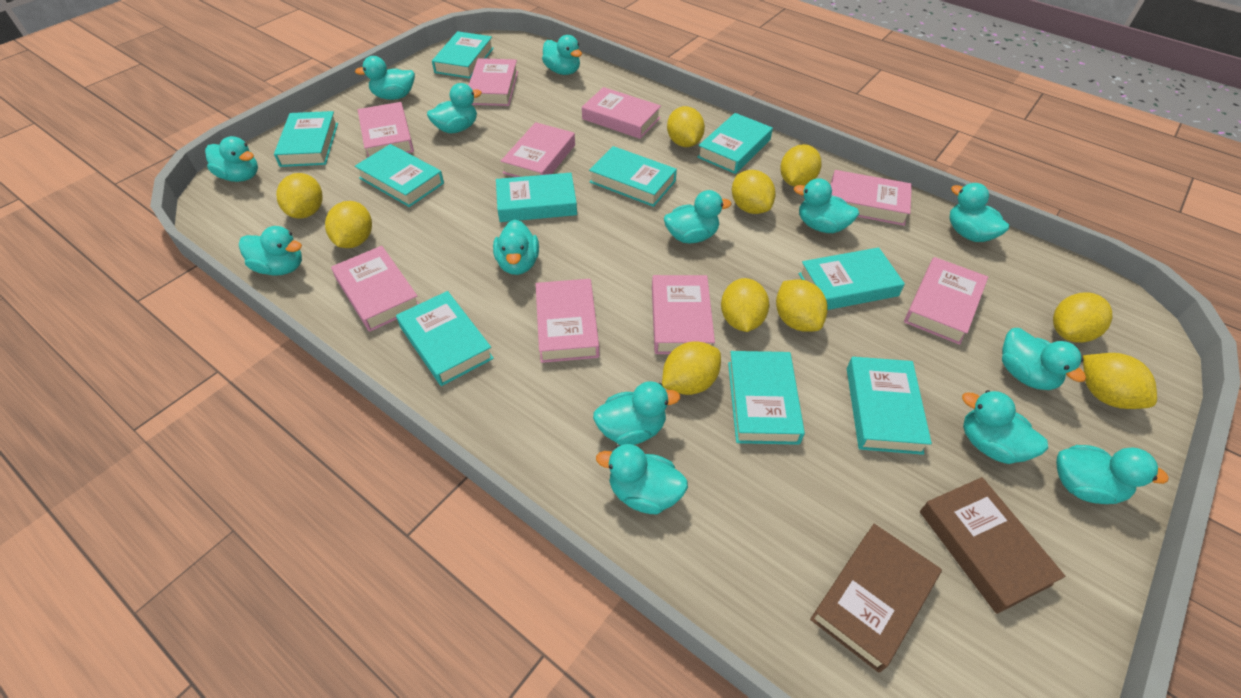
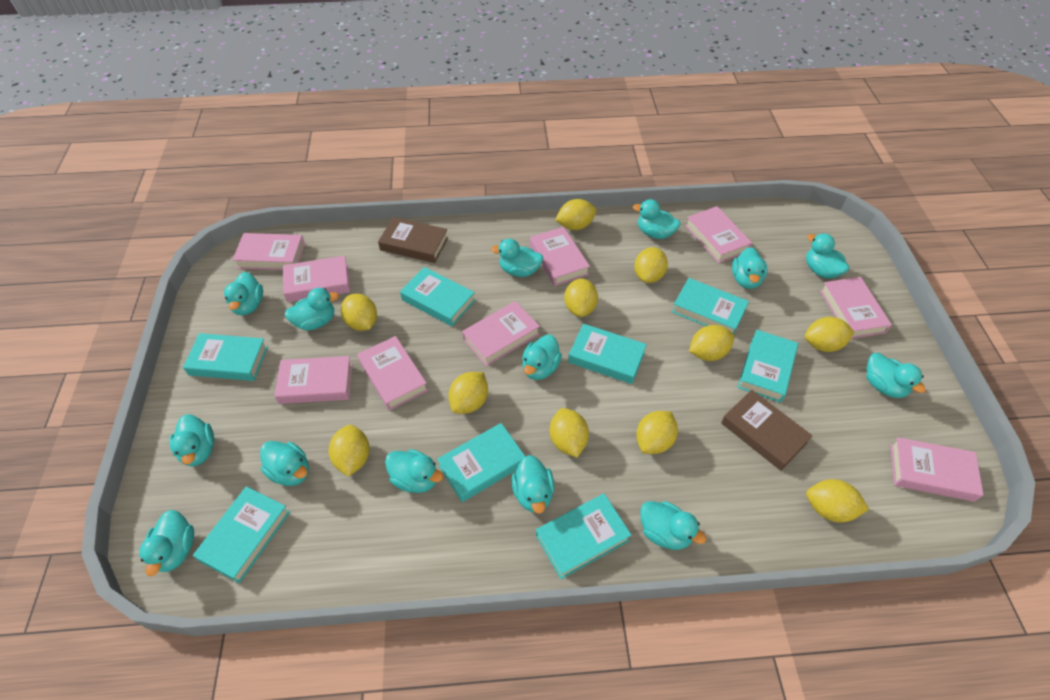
turquoise book: 10 -> 8
yellow lemon: 10 -> 11

